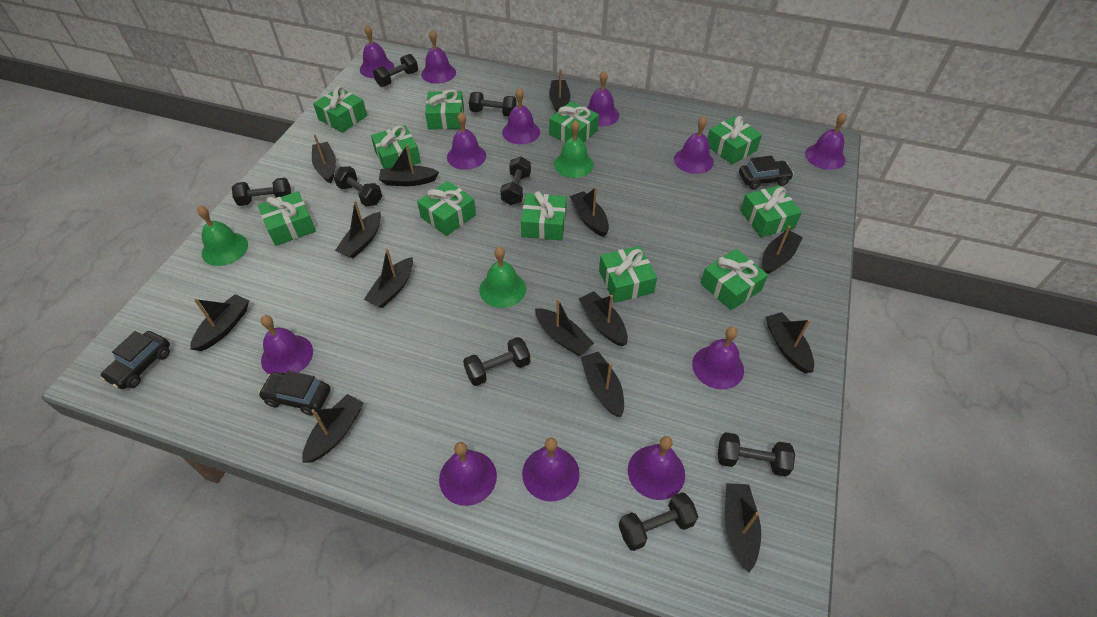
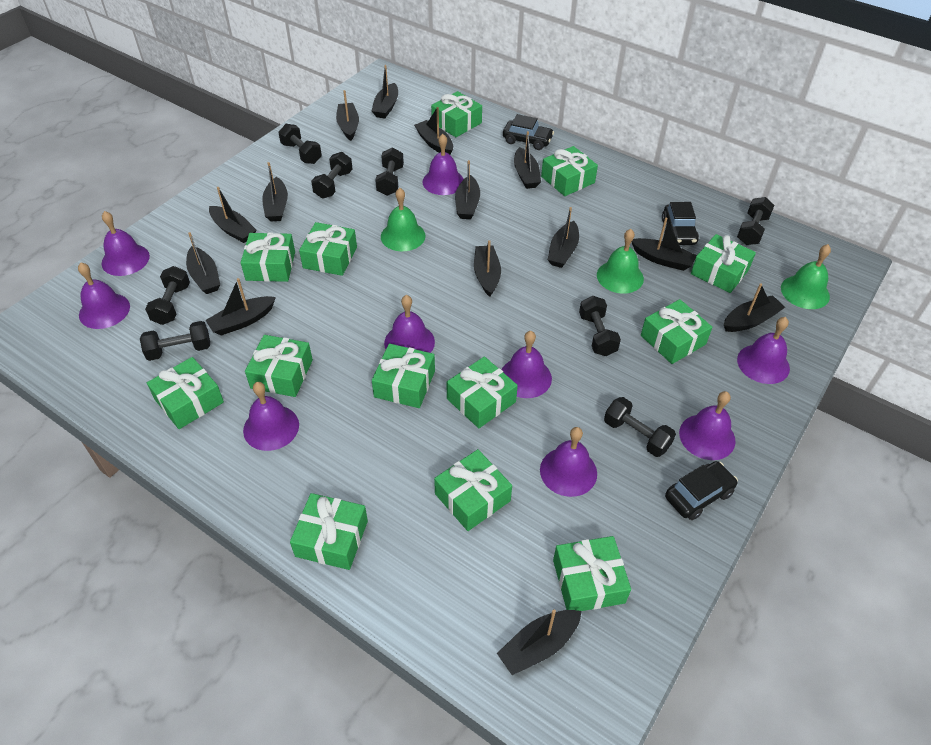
green gift: 11 -> 13
purple bell: 12 -> 9

